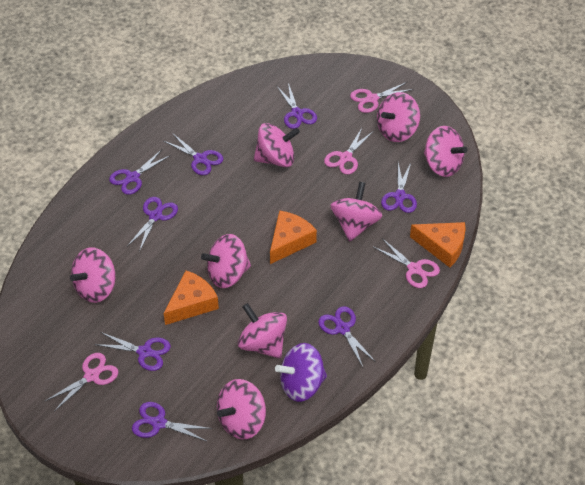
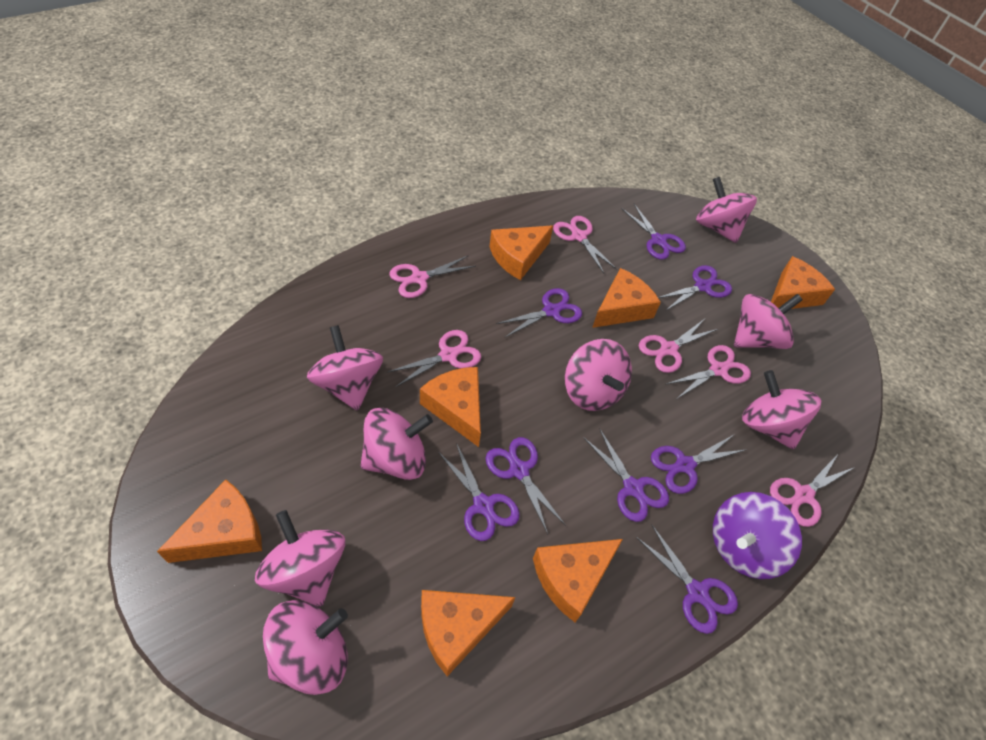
orange cheese: 3 -> 7
pink scissors: 4 -> 6

